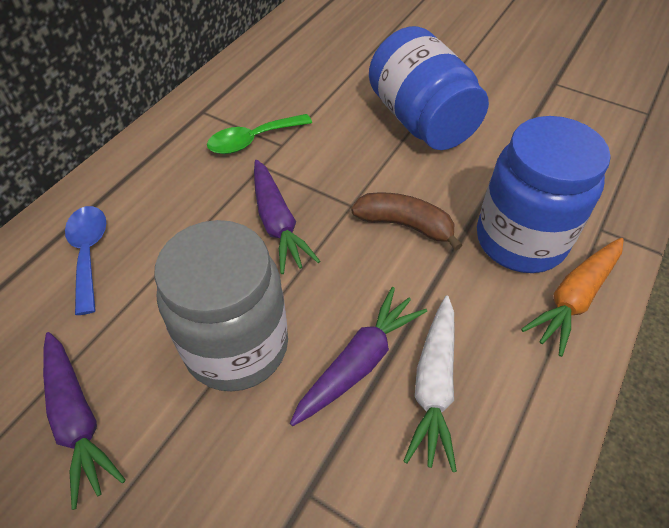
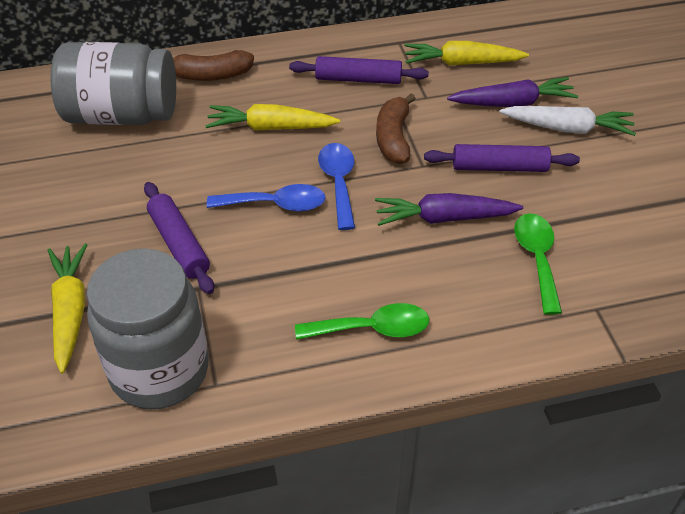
blue jar: 2 -> 0
blue spoon: 1 -> 2
brown banana: 1 -> 2
green spoon: 1 -> 2
grey jar: 1 -> 2
orange carrot: 1 -> 0
purple carrot: 3 -> 2
purple rolling pin: 0 -> 3
yellow carrot: 0 -> 3

